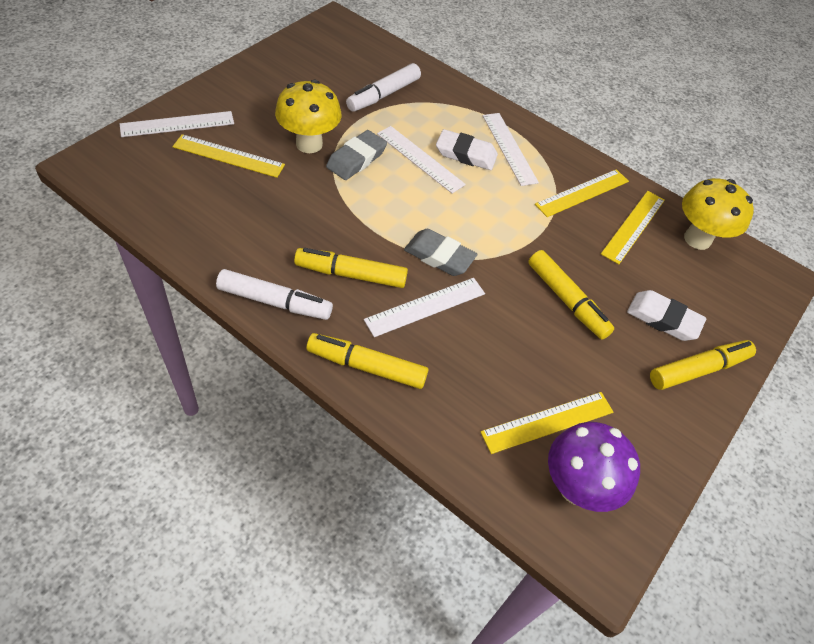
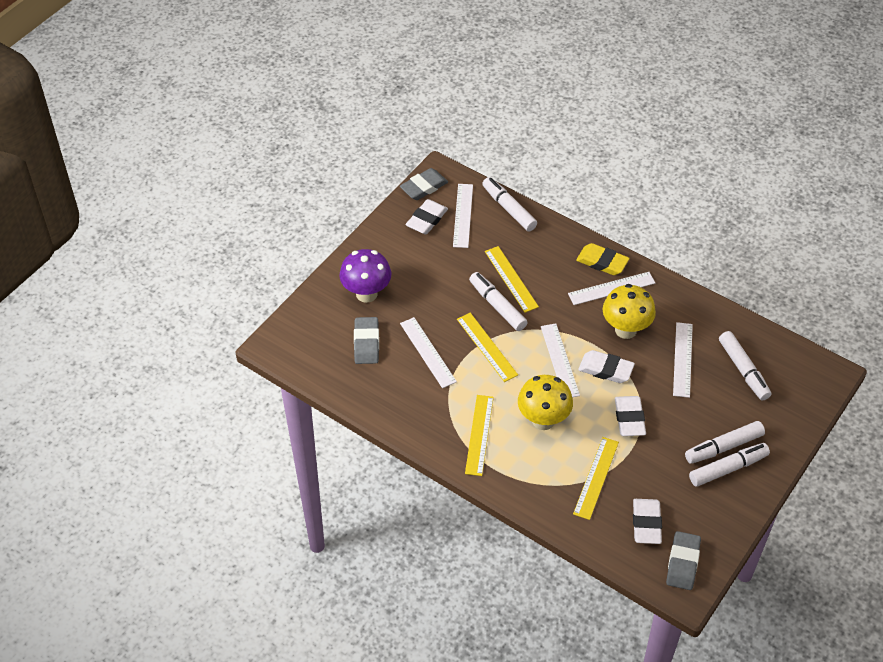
grey eraser: 2 -> 3
white eraser: 2 -> 4
white marker: 2 -> 5
white ruler: 4 -> 5
yellow eraser: 0 -> 1
yellow marker: 4 -> 0

